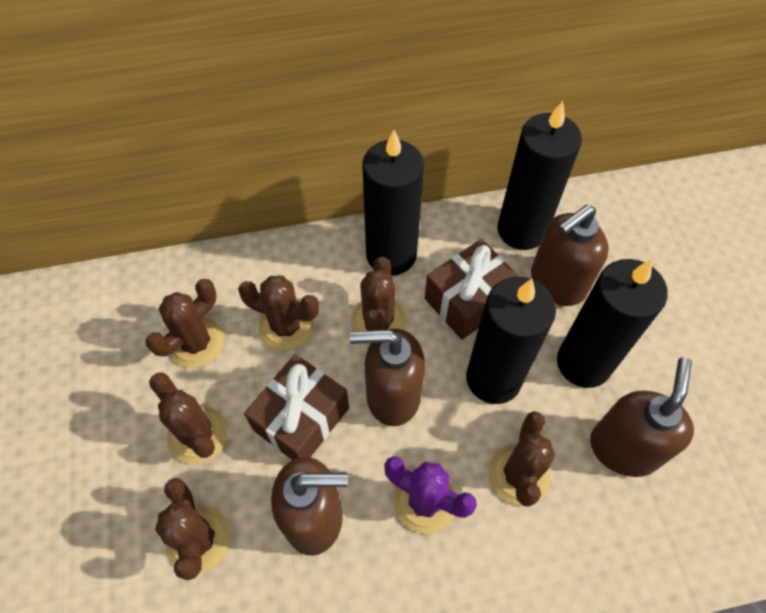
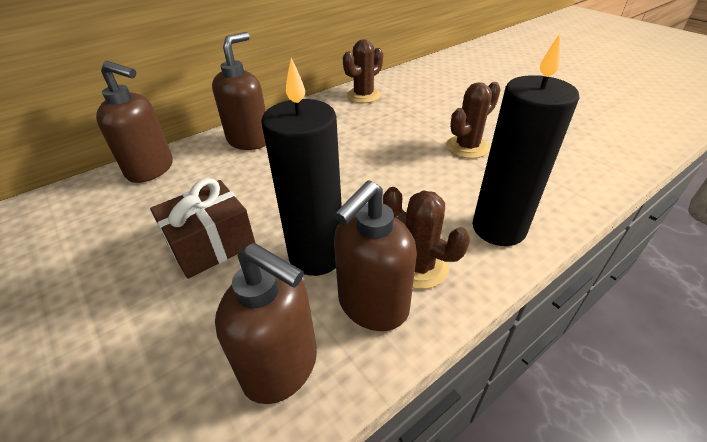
black candle: 4 -> 2
brown cactus: 6 -> 3
brown gift: 2 -> 1
purple cactus: 1 -> 0

